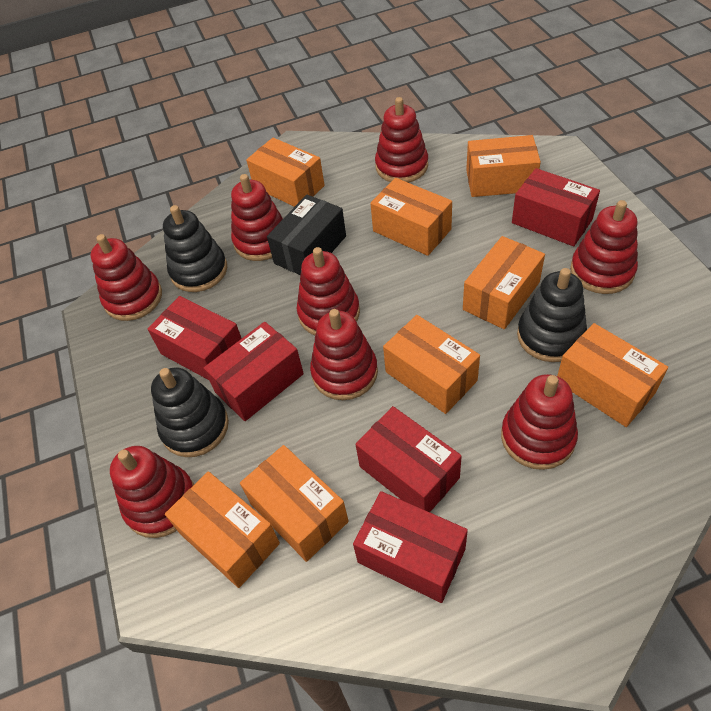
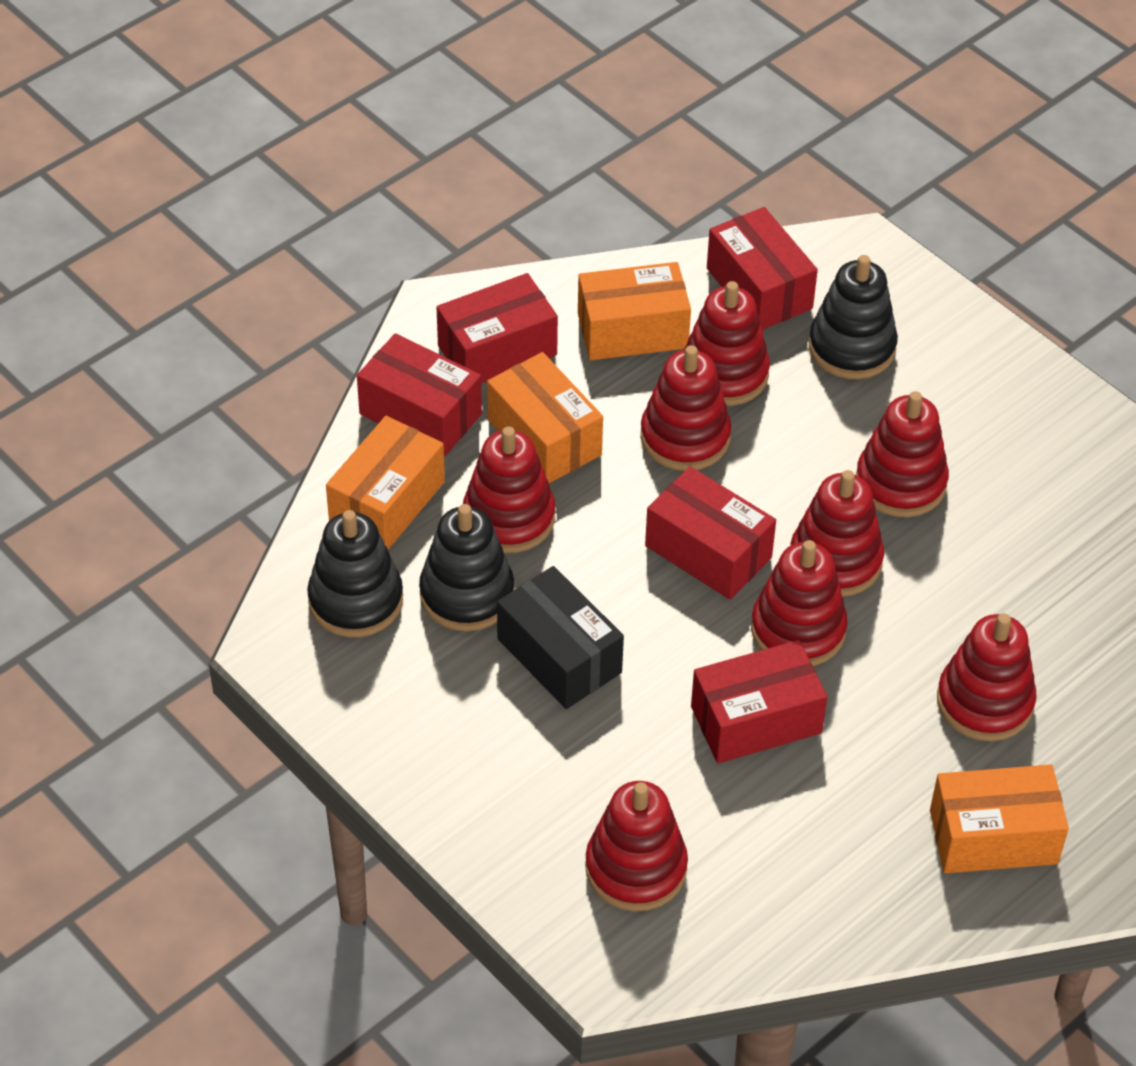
orange box: 8 -> 4

